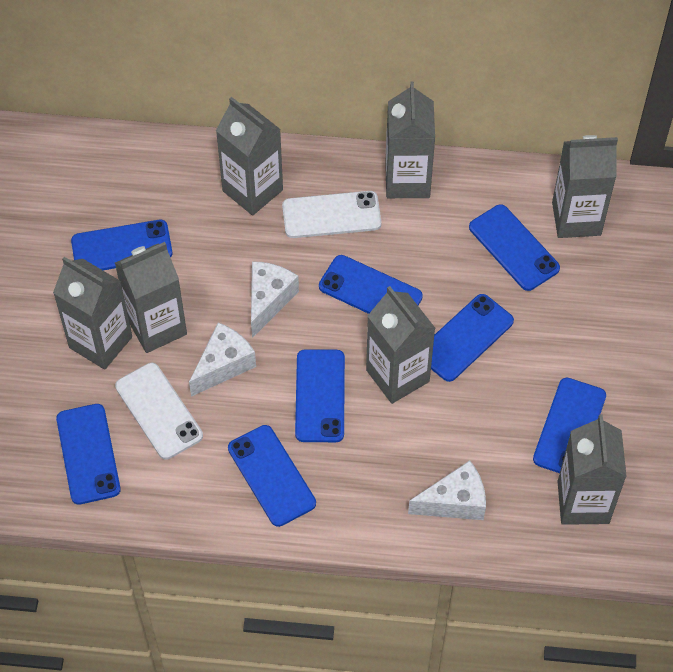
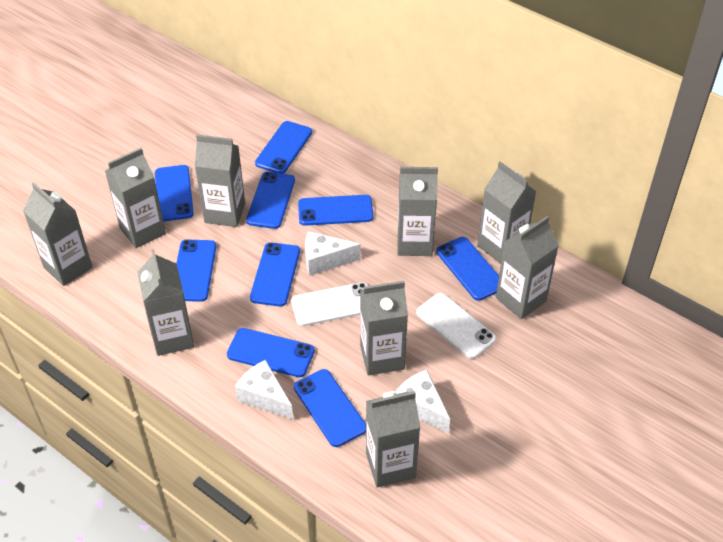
blue phone: 8 -> 9
grey carton: 7 -> 9

